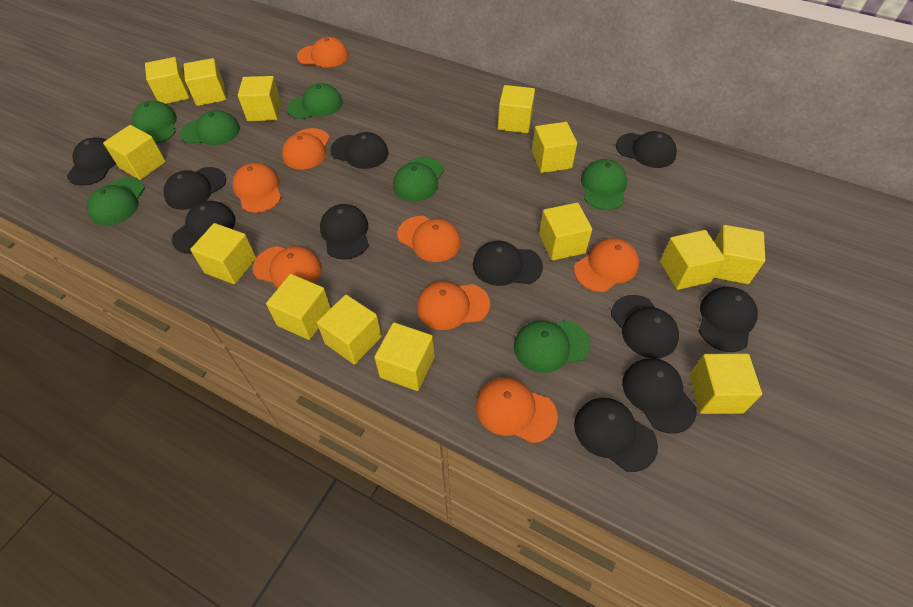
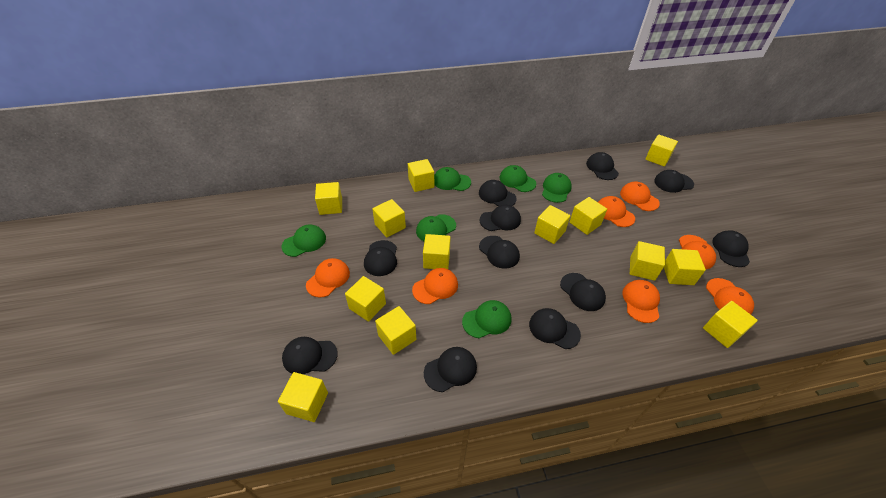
green cap: 7 -> 6
orange cap: 8 -> 7
yellow cube: 14 -> 13

